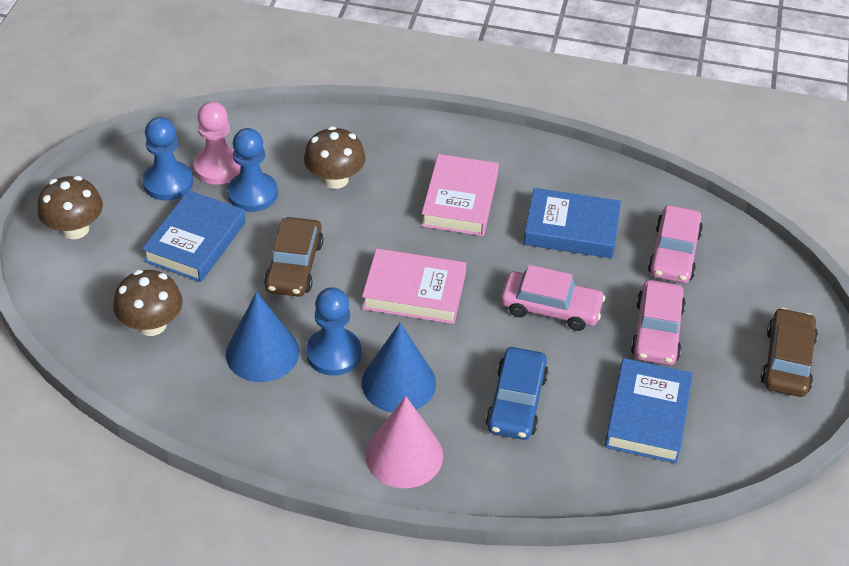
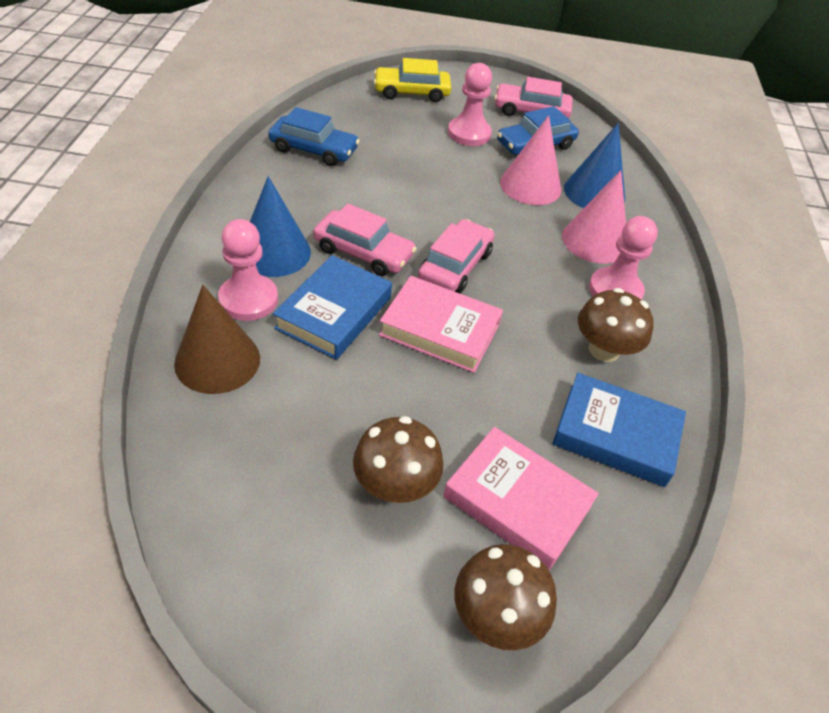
blue book: 3 -> 2
blue car: 1 -> 2
blue pawn: 3 -> 0
brown car: 2 -> 0
brown cone: 0 -> 1
pink cone: 1 -> 2
pink pawn: 1 -> 3
yellow car: 0 -> 1

